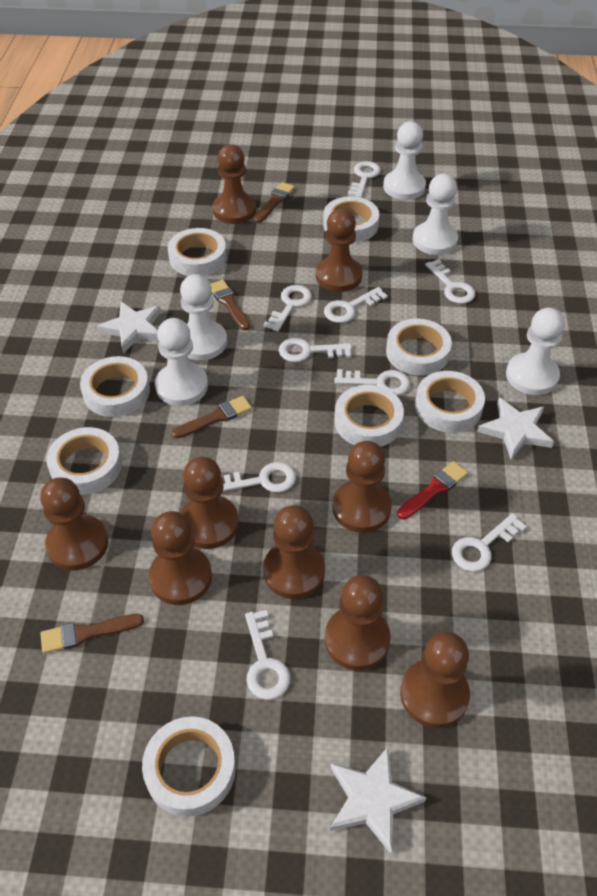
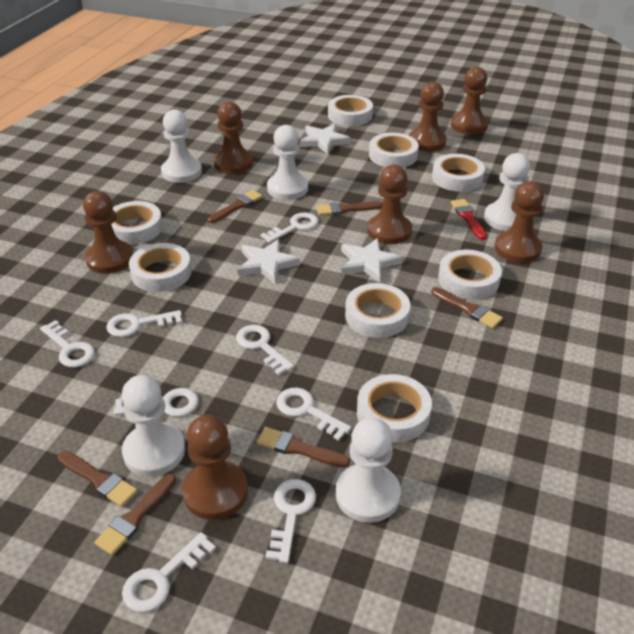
brown brush: 4 -> 6
brown pawn: 9 -> 7
white key: 9 -> 8

